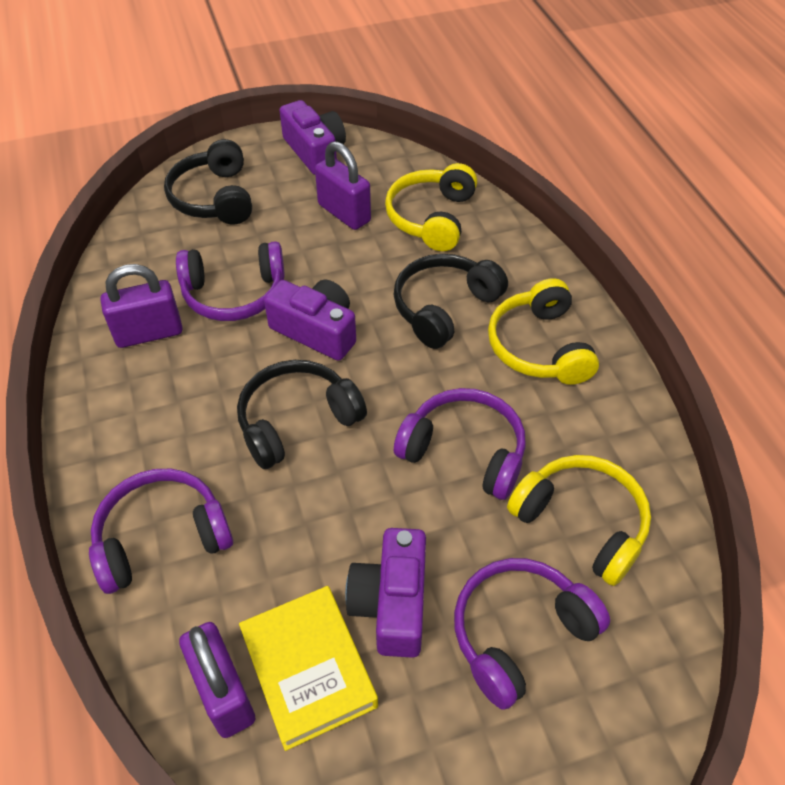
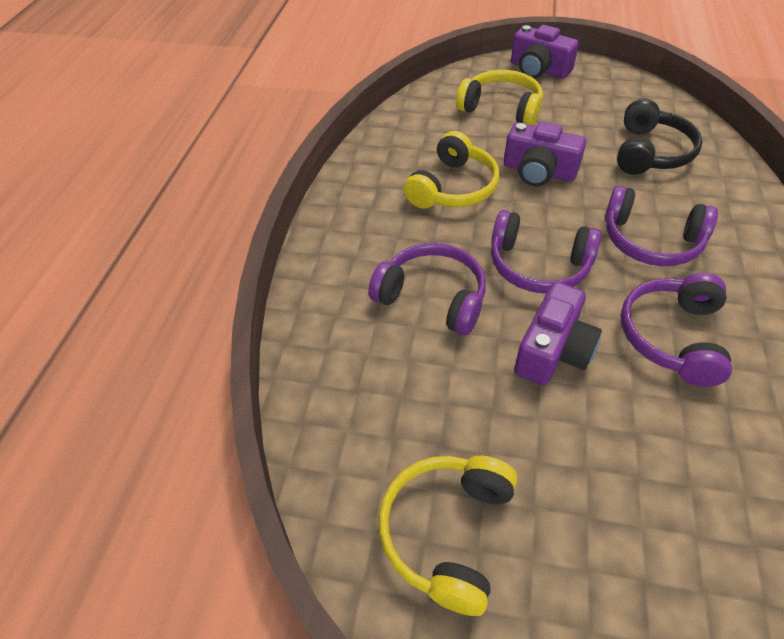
black headphones: 3 -> 1
purple padlock: 3 -> 0
yellow book: 1 -> 0

